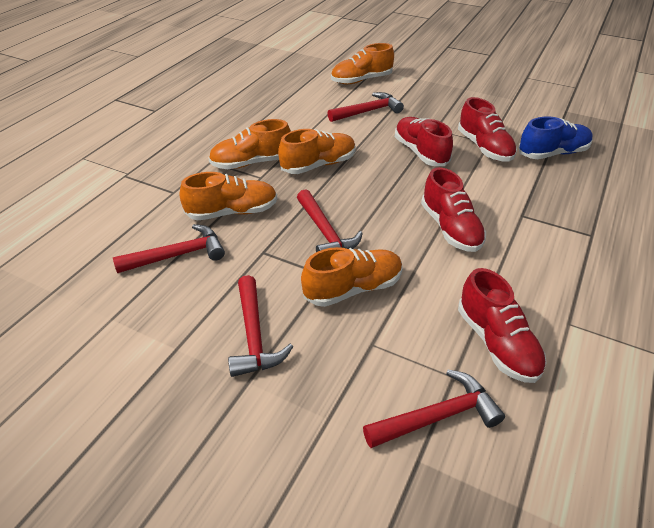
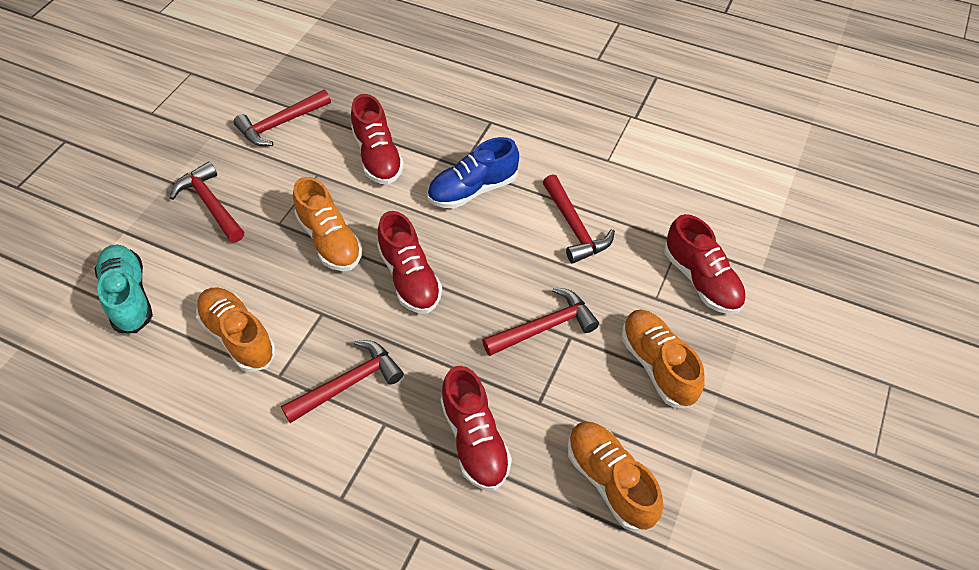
orange shoe: 5 -> 4
turquoise shoe: 0 -> 1

